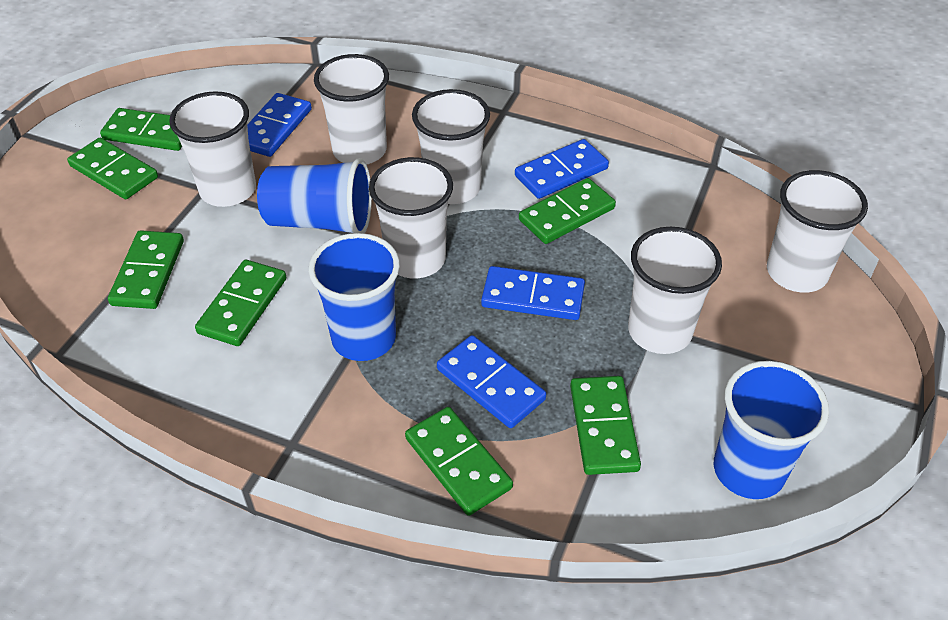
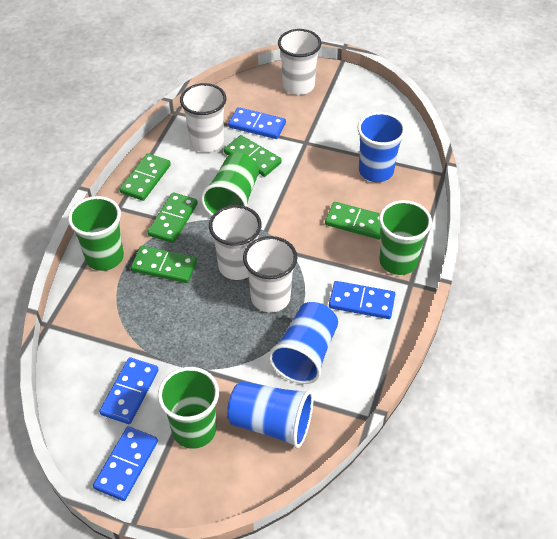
green cup: 0 -> 4
green domino: 7 -> 5
white cup: 6 -> 4

